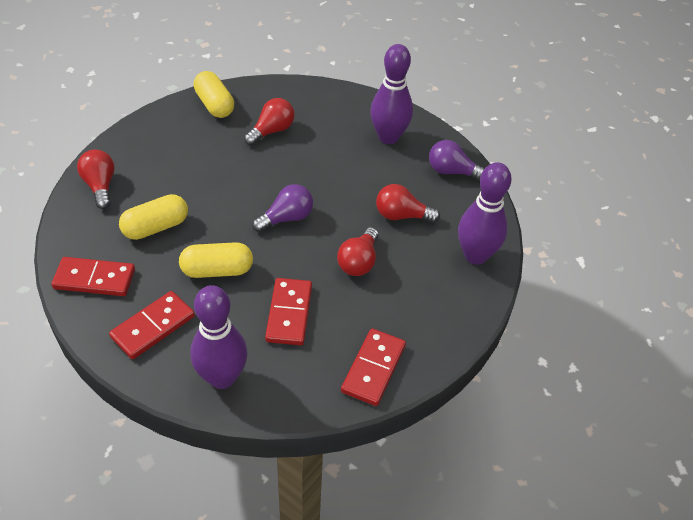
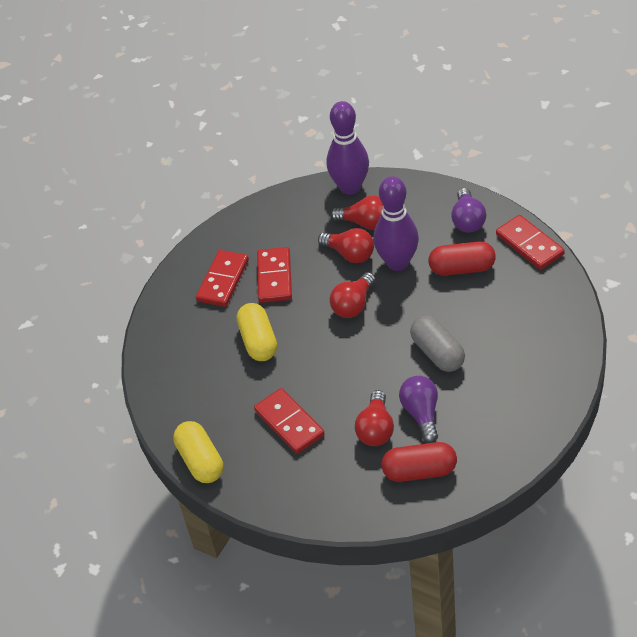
grey capsule: 0 -> 1
purple bowling pin: 3 -> 2
red capsule: 0 -> 2
yellow capsule: 3 -> 2

